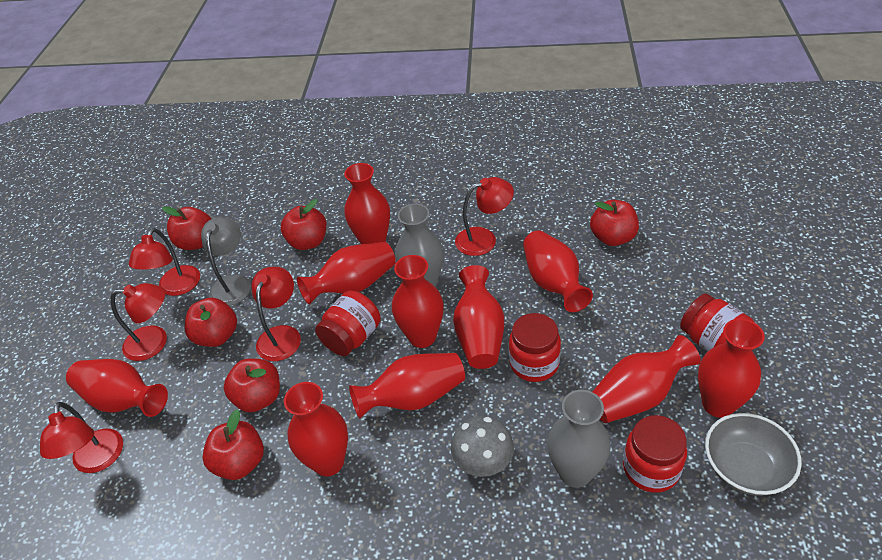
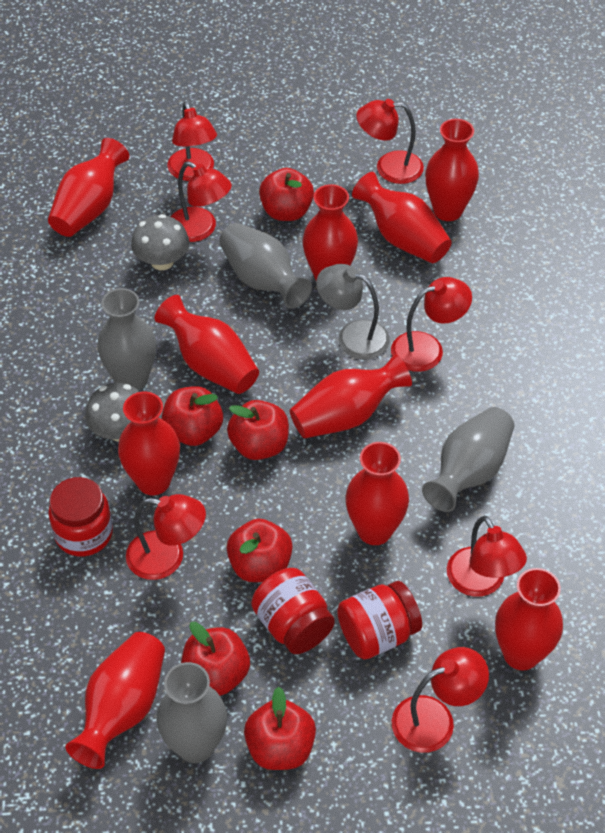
grey bowl: 1 -> 0
grey mushroom: 1 -> 2
grey vase: 2 -> 4
red jar: 4 -> 3
red lamp: 5 -> 7

